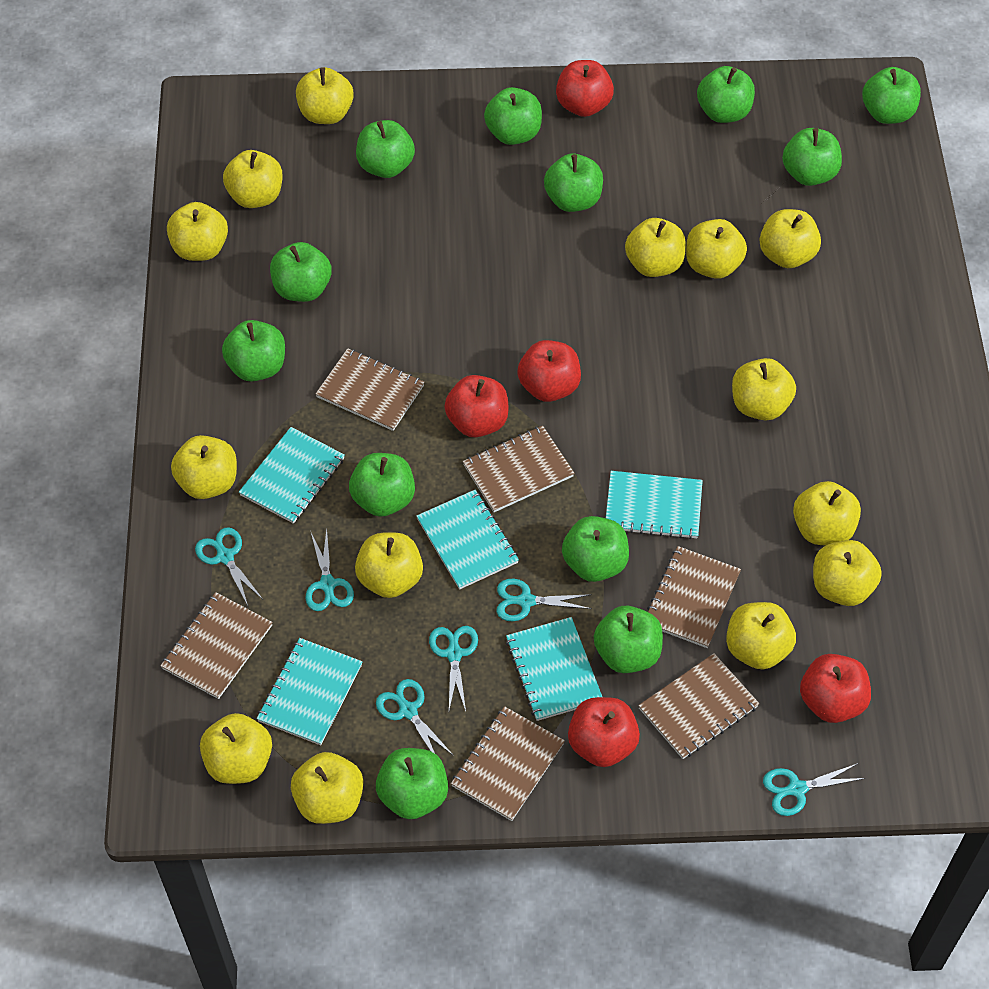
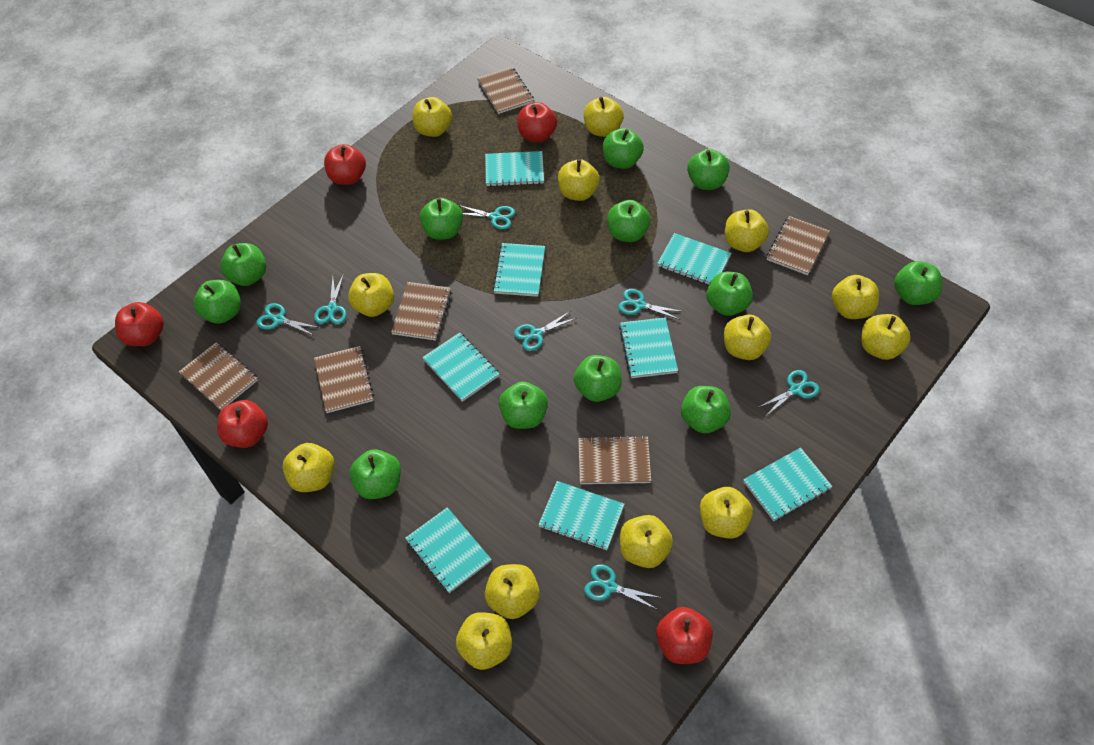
turquoise notebook: 5 -> 8
turquoise scissors: 6 -> 7
yellow apple: 14 -> 13

